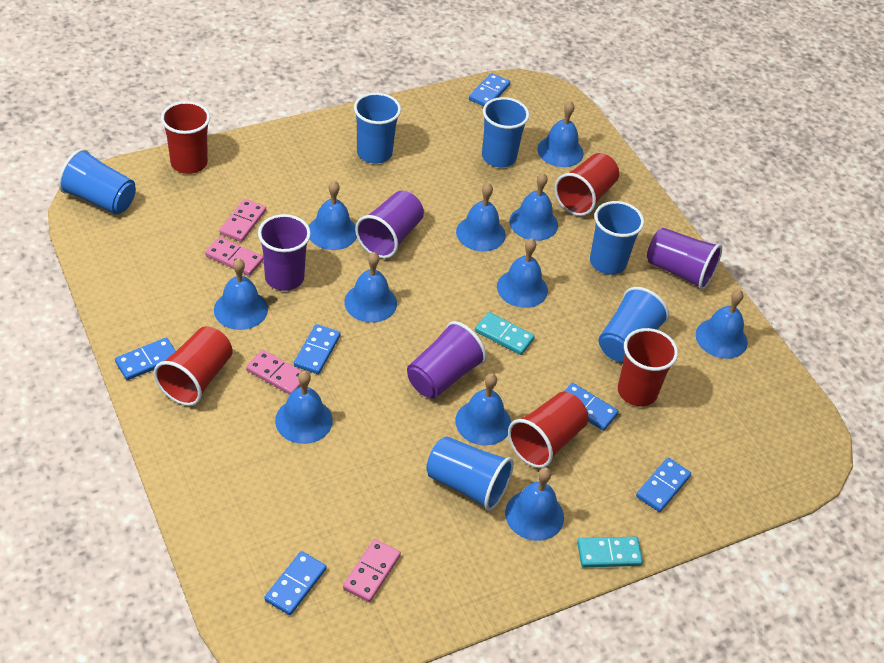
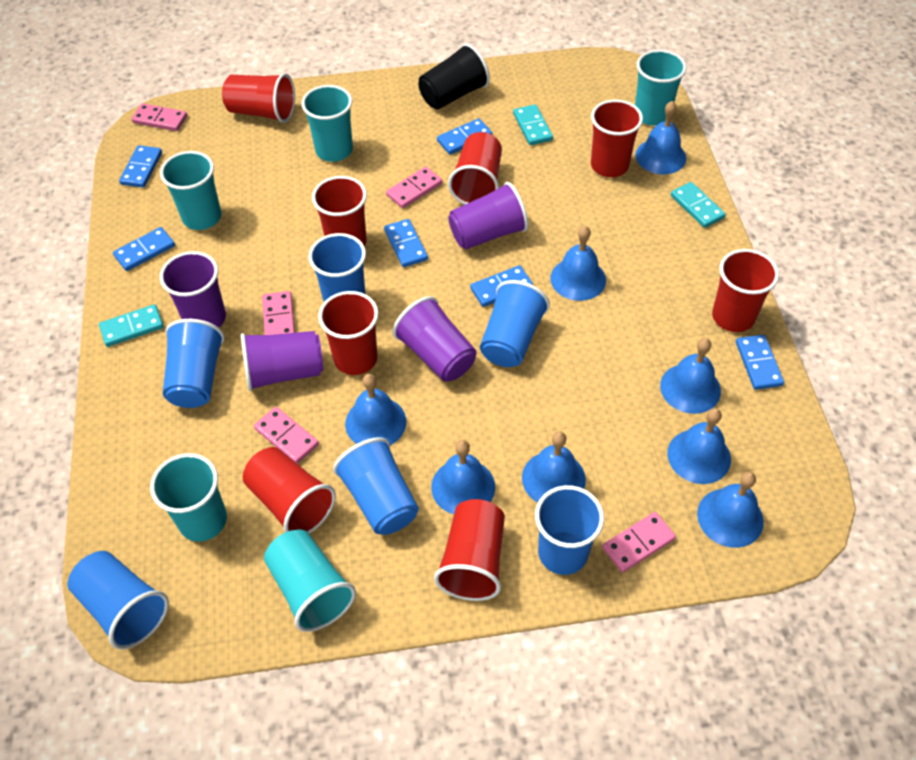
black cup: 0 -> 1
blue bell: 11 -> 8
pink domino: 4 -> 5
red cup: 5 -> 8
turquoise cup: 0 -> 5
turquoise domino: 2 -> 3

